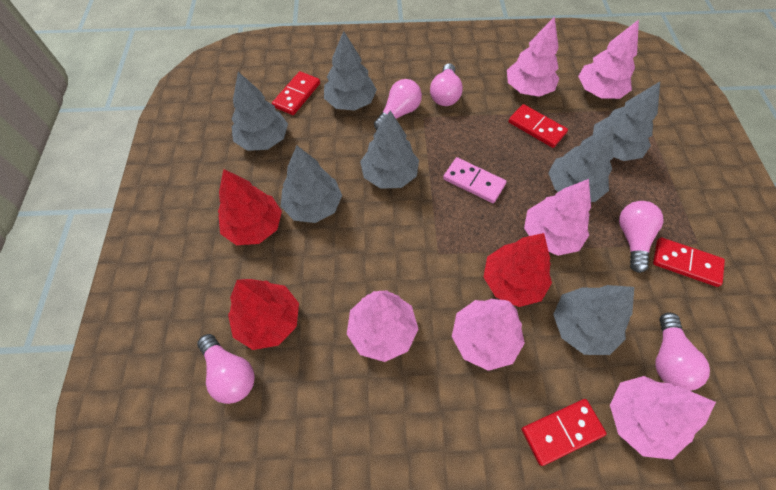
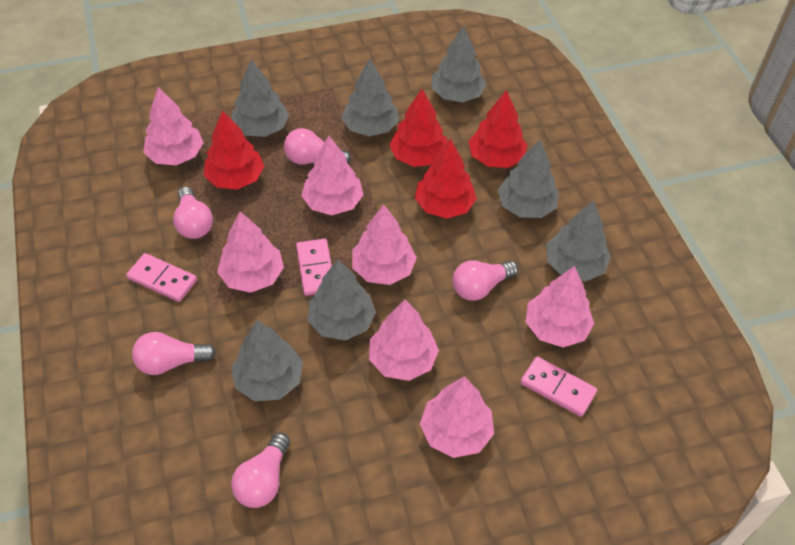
pink domino: 1 -> 3
pink tree: 6 -> 7
red domino: 4 -> 0
red tree: 3 -> 4

